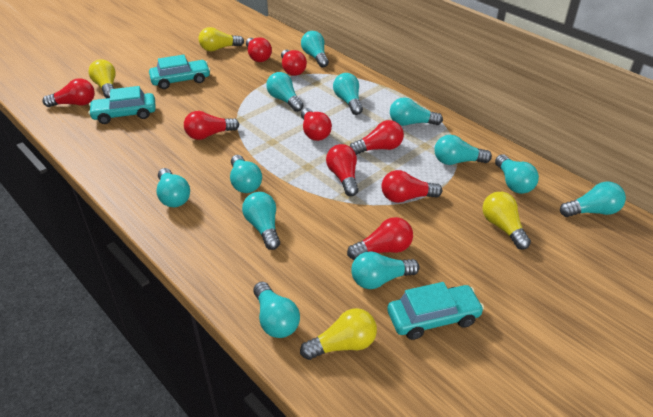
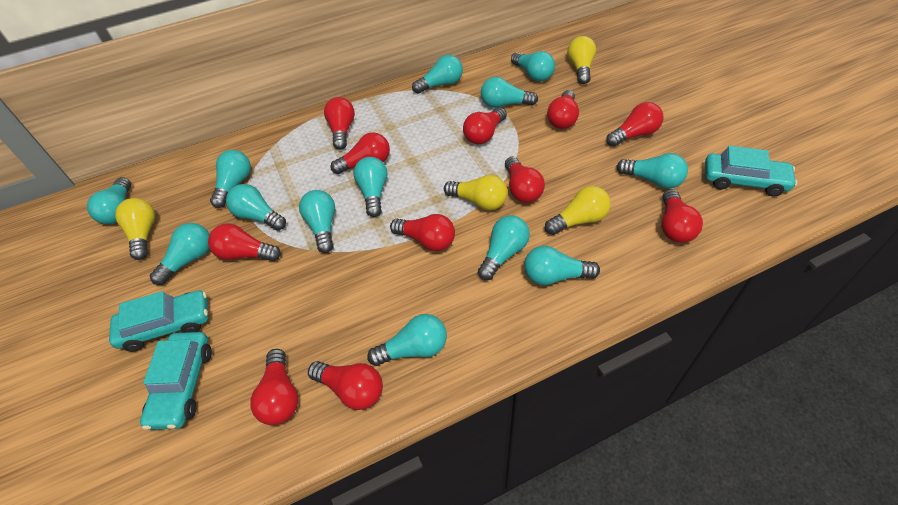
red light bulb: 9 -> 11
turquoise light bulb: 12 -> 13

